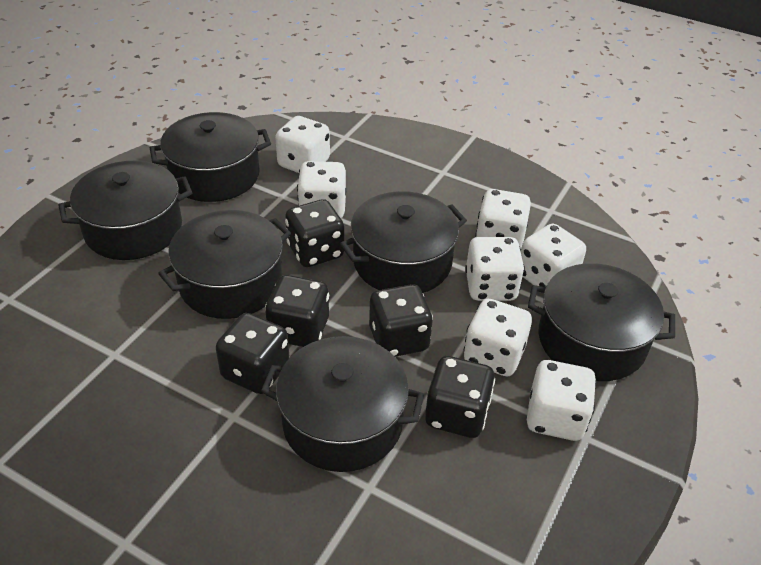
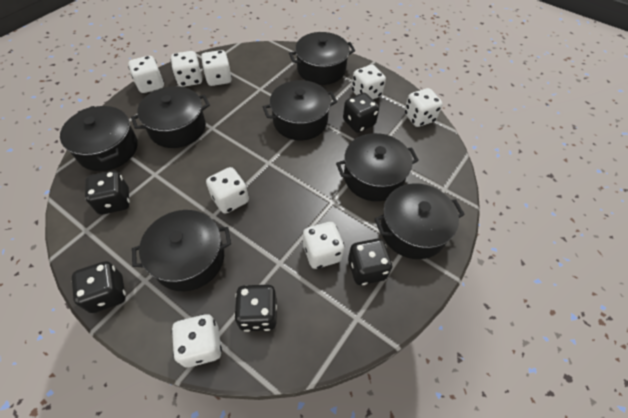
black pot: 6 -> 7
white dice: 7 -> 8

